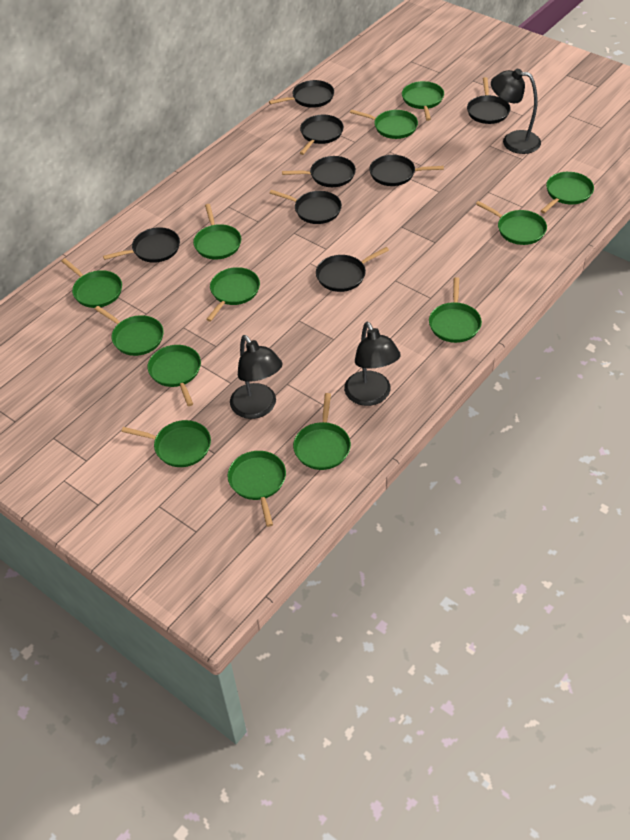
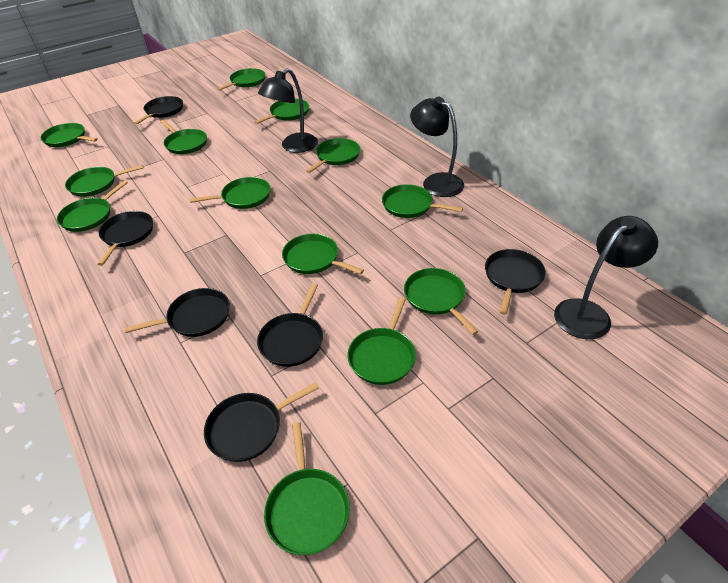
black pan: 8 -> 6

